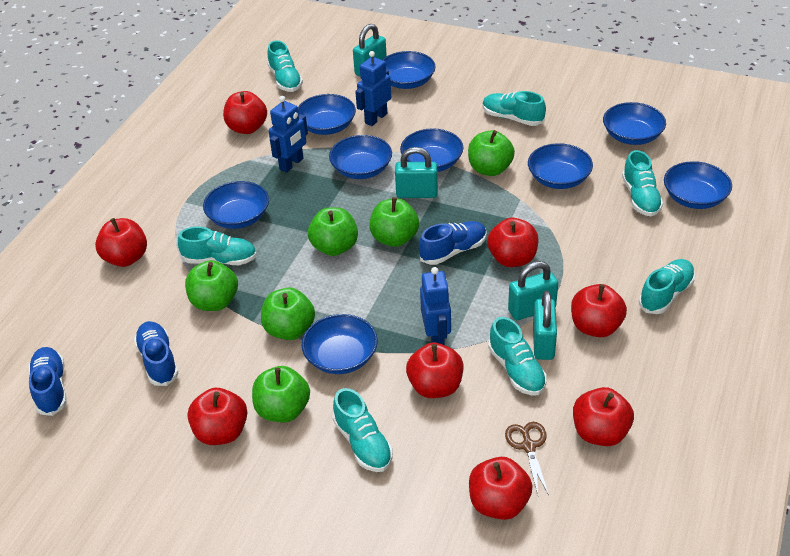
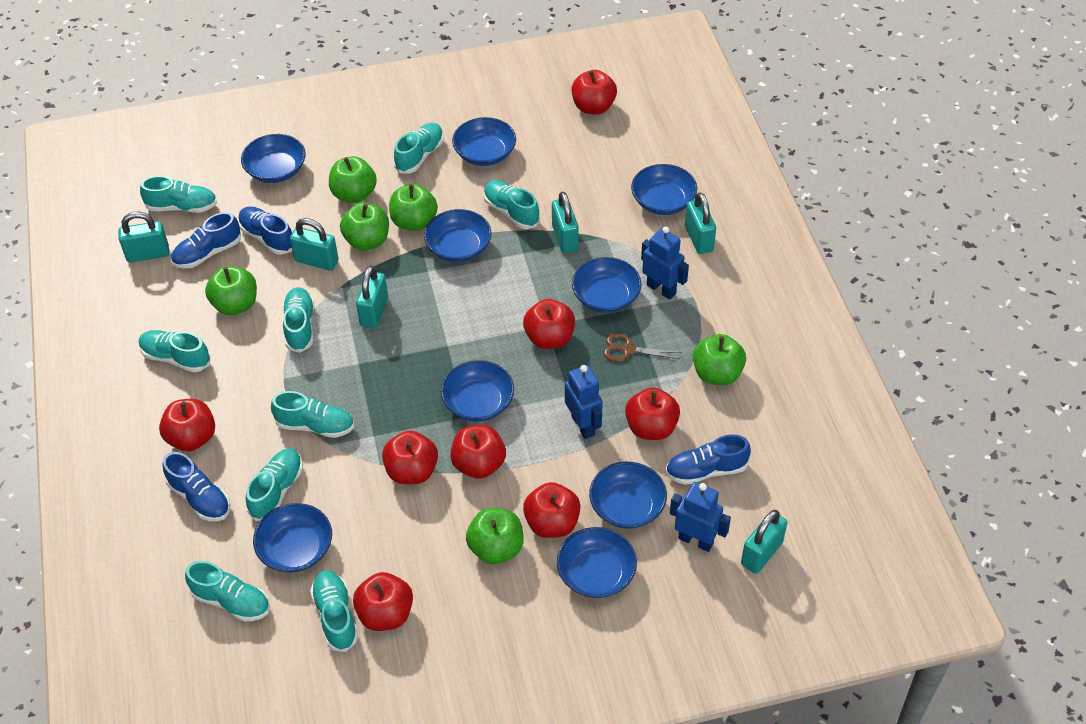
blue shoe: 3 -> 4
turquoise padlock: 4 -> 6
turquoise shoe: 7 -> 9

